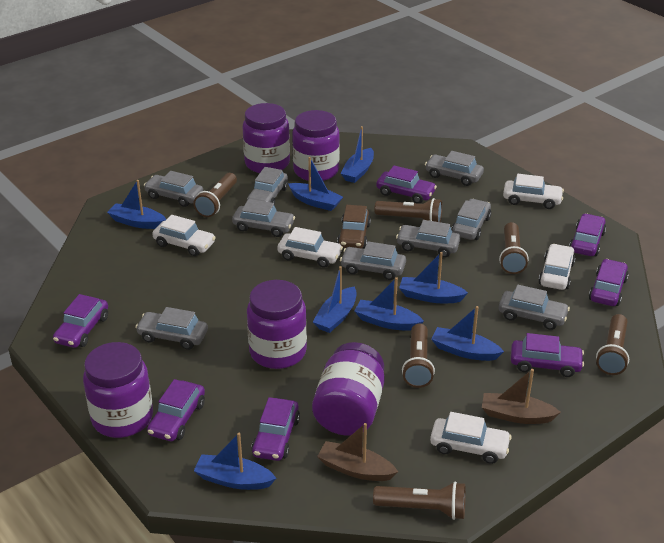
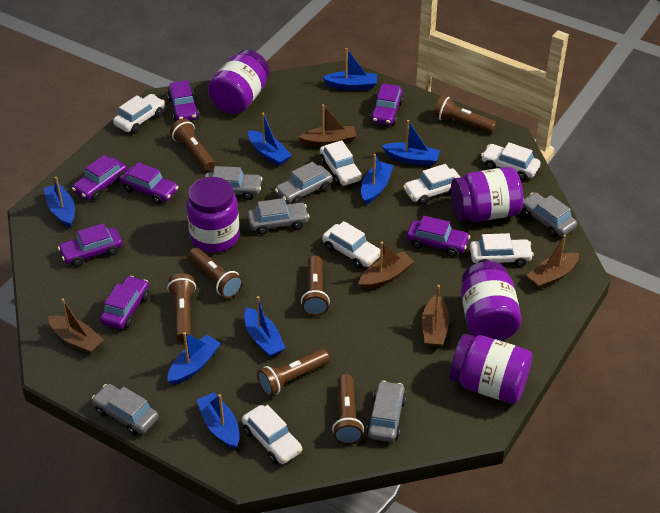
brown boat: 2 -> 5
brown car: 1 -> 0
brown flashlight: 6 -> 7
grey car: 9 -> 6
white car: 5 -> 7

